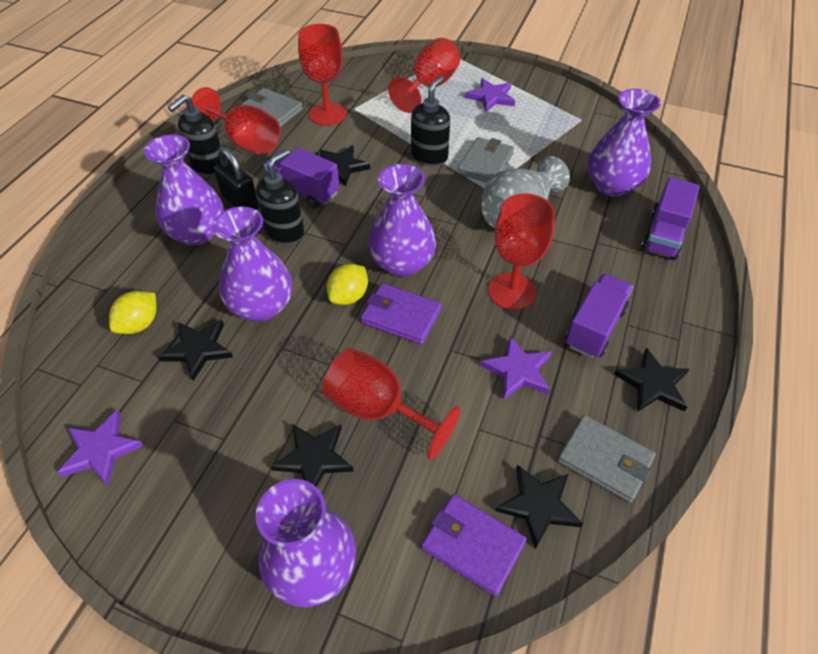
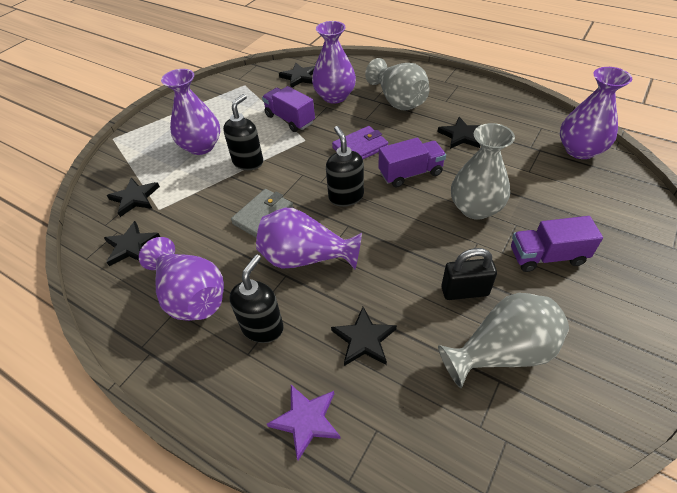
grey vase: 1 -> 3
grey wallet: 3 -> 1
purple star: 3 -> 1
purple wallet: 2 -> 1
red goblet: 5 -> 0
yellow lemon: 2 -> 0

